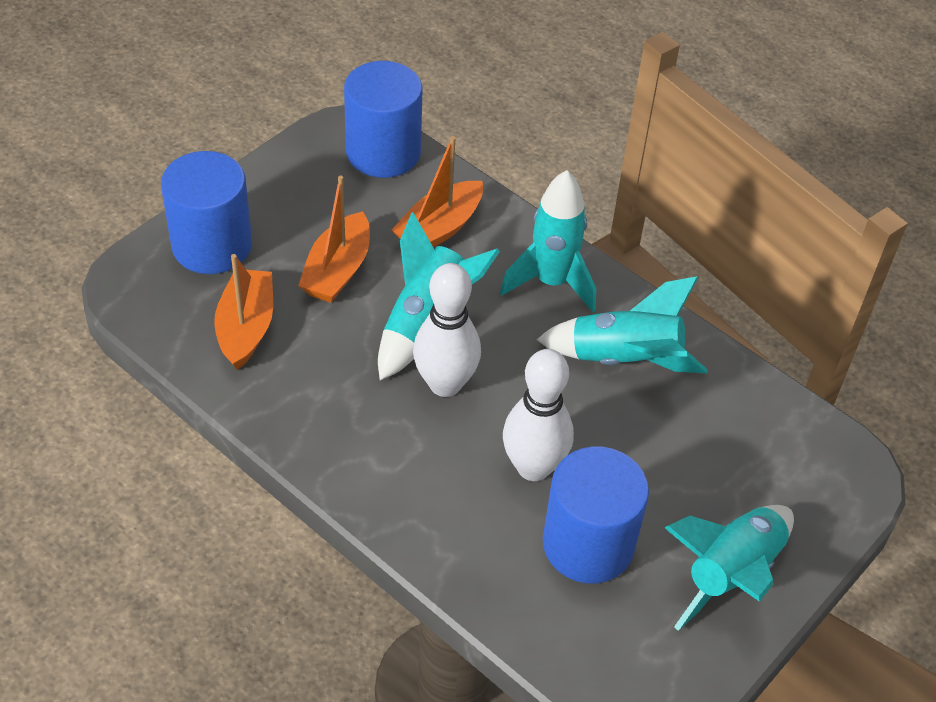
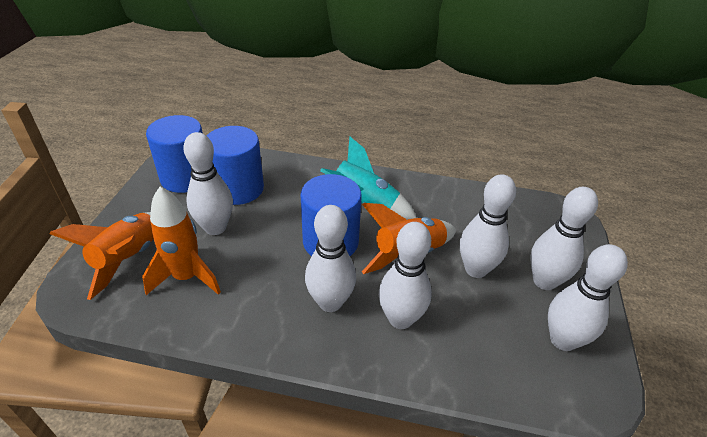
orange boat: 3 -> 0
orange rocket: 0 -> 3
turquoise rocket: 4 -> 1
white bowling pin: 2 -> 6

